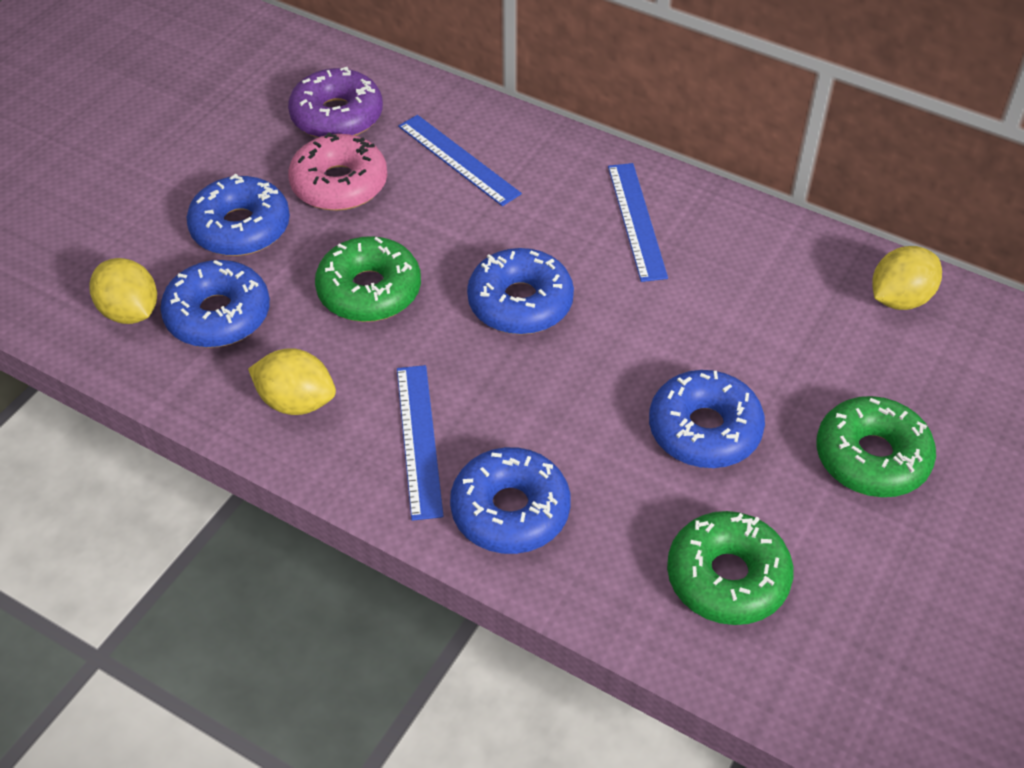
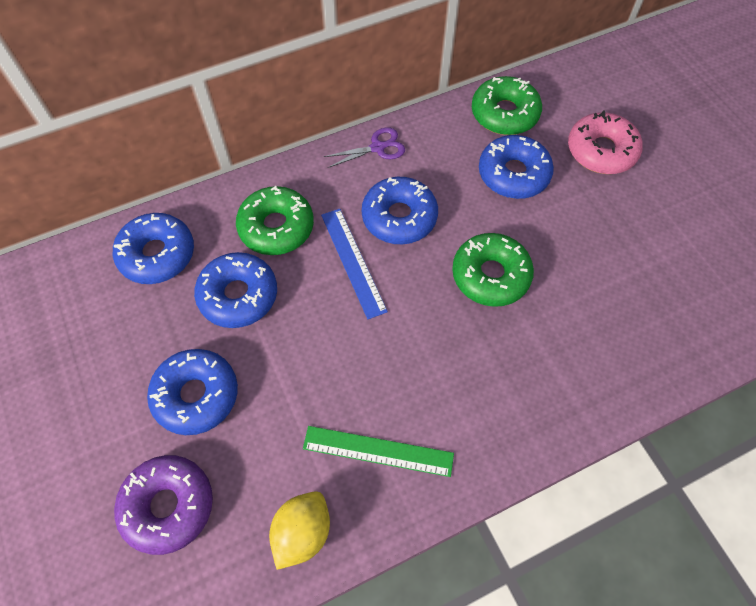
blue ruler: 3 -> 1
green ruler: 0 -> 1
purple scissors: 0 -> 1
yellow lemon: 3 -> 1

